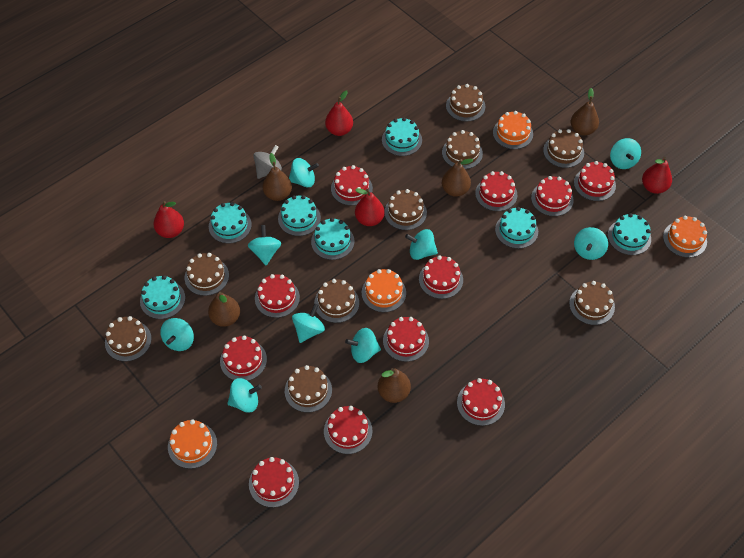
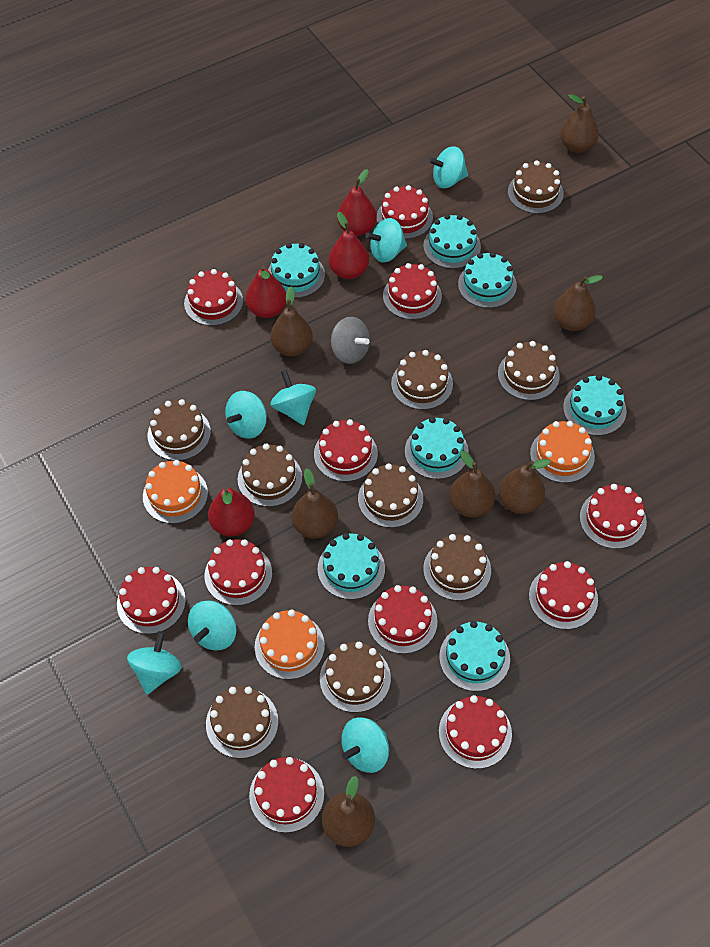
brown pear: 5 -> 7
orange cake: 4 -> 3
turquoise spinning top: 9 -> 7

